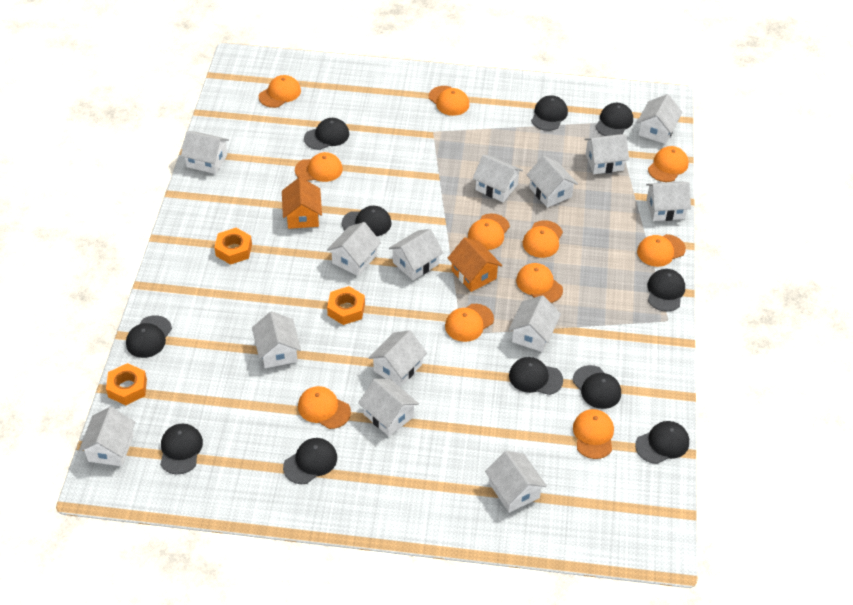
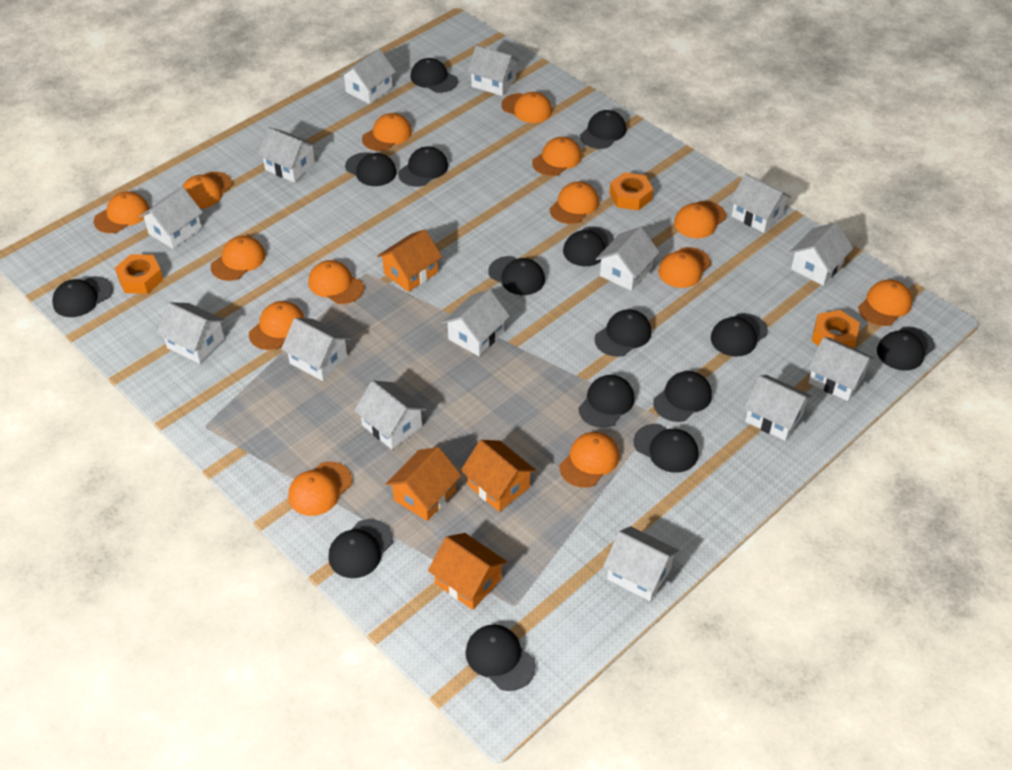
black cap: 11 -> 15
orange cap: 11 -> 14
orange house: 2 -> 4

